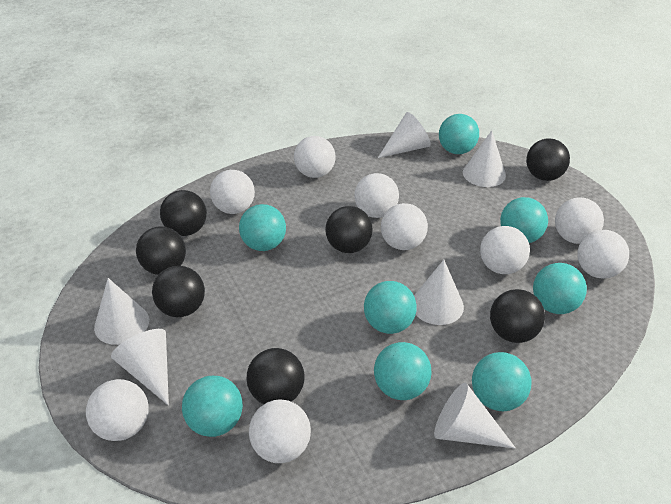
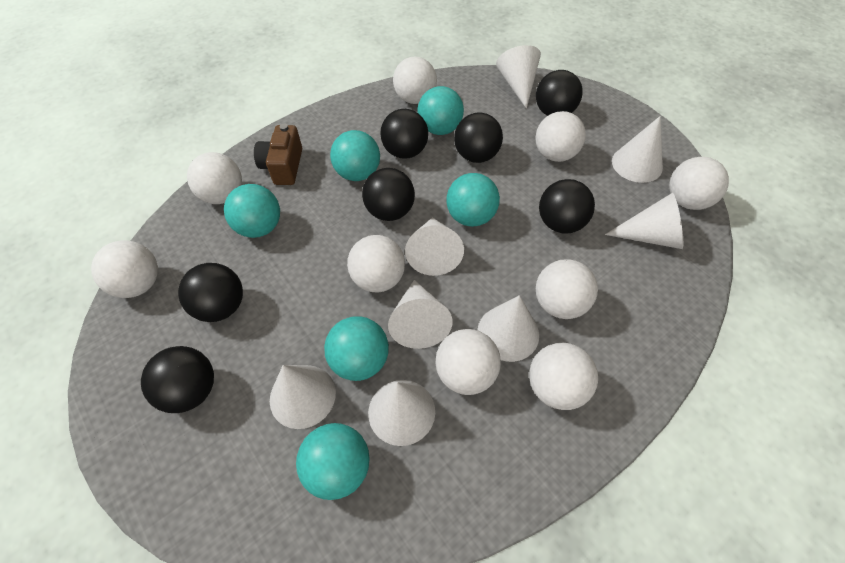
brown camera: 0 -> 1
turquoise ball: 8 -> 6
white cone: 6 -> 8

